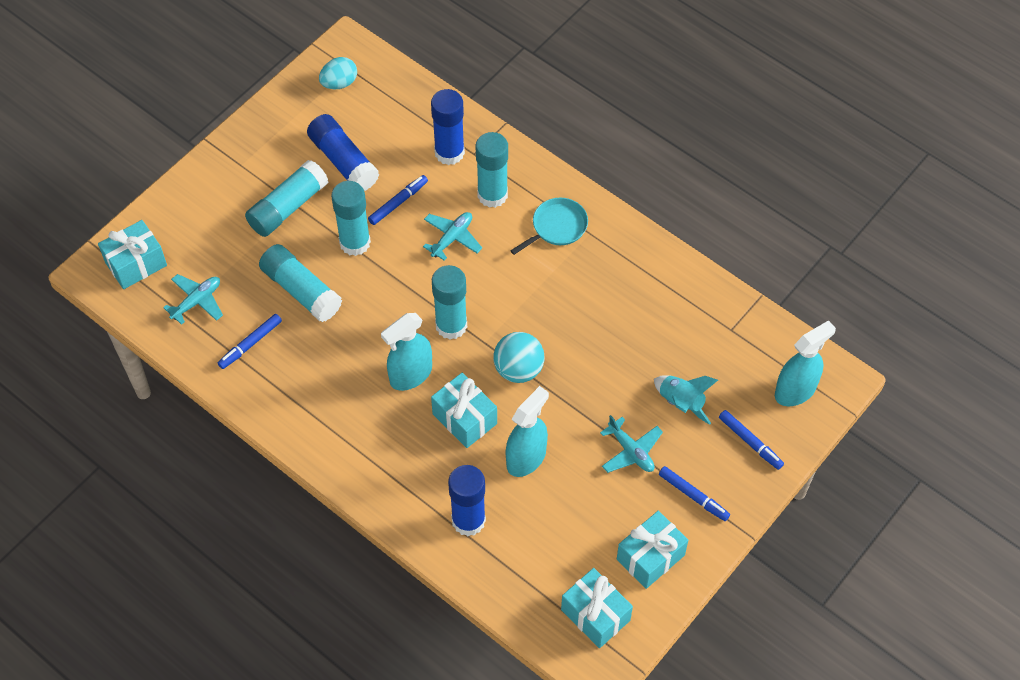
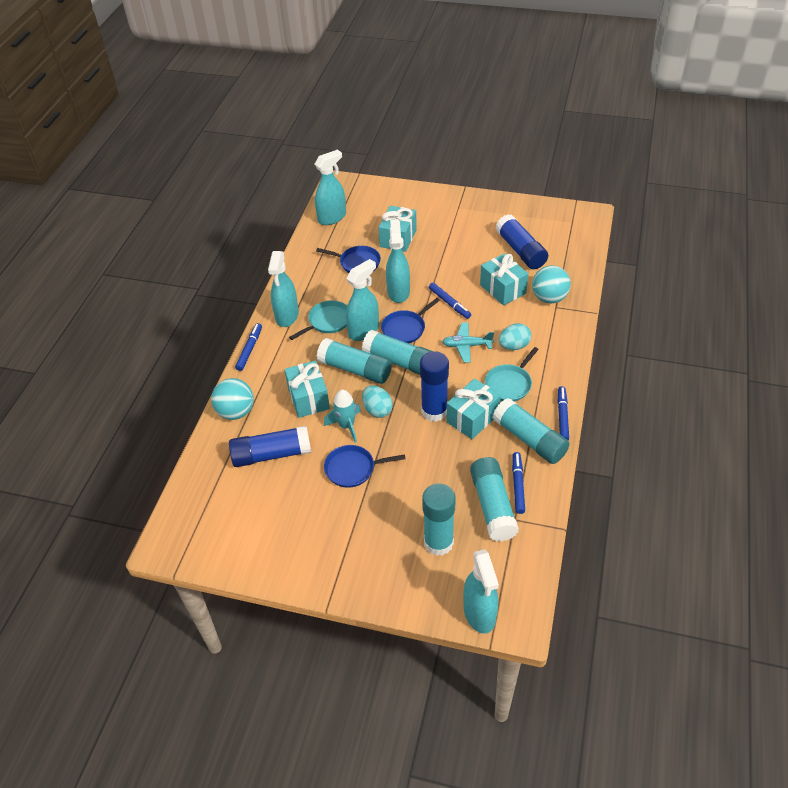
blue pan: 0 -> 3
turquoise ball: 1 -> 2
turquoise egg: 1 -> 2
turquoise pan: 1 -> 2
turquoise plane: 3 -> 1
turquoise spray bottle: 3 -> 5

